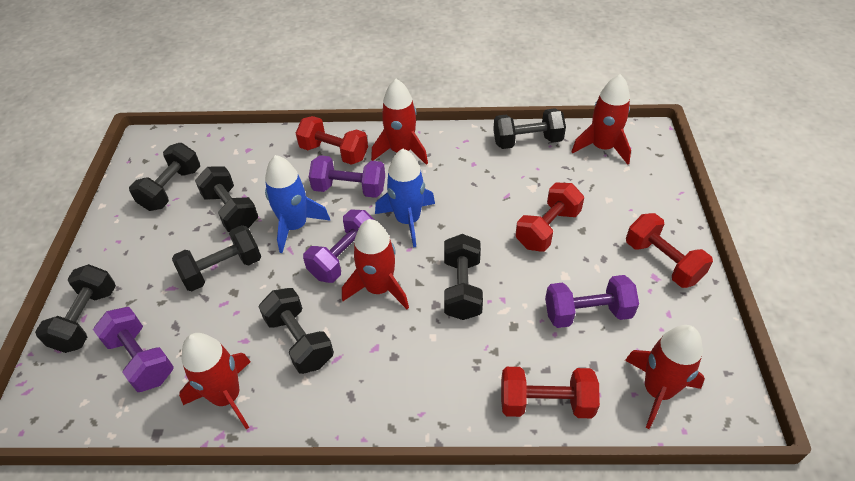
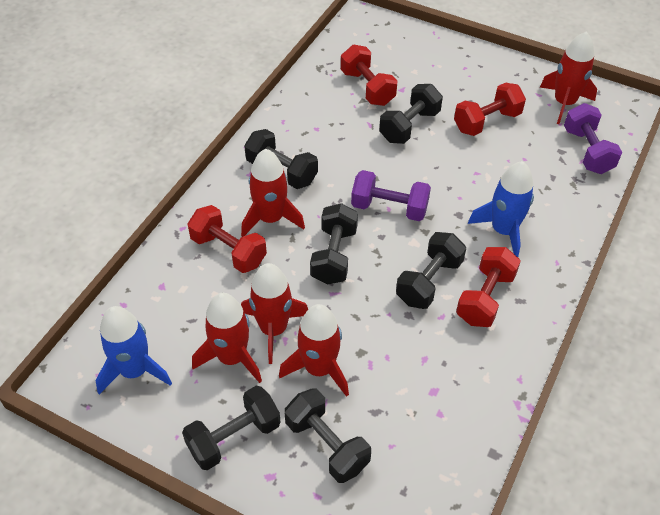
black dumbbell: 7 -> 6
purple dumbbell: 4 -> 2

